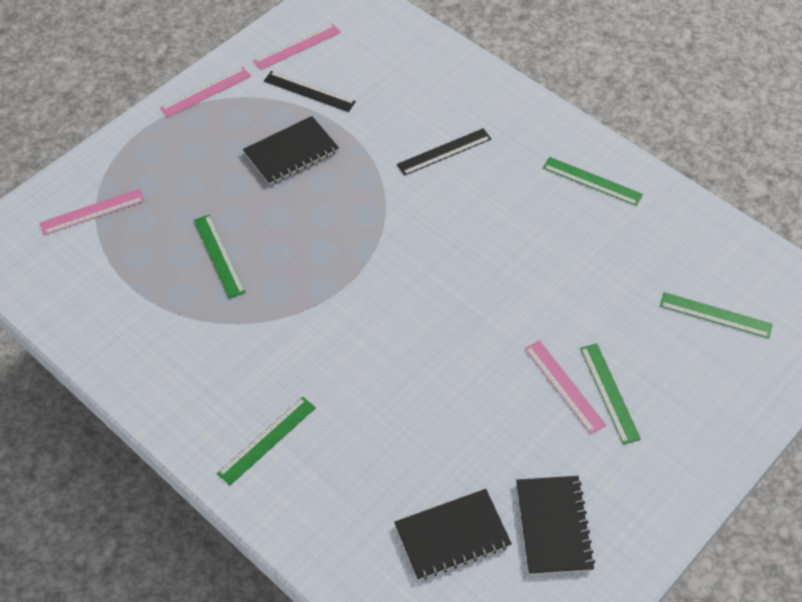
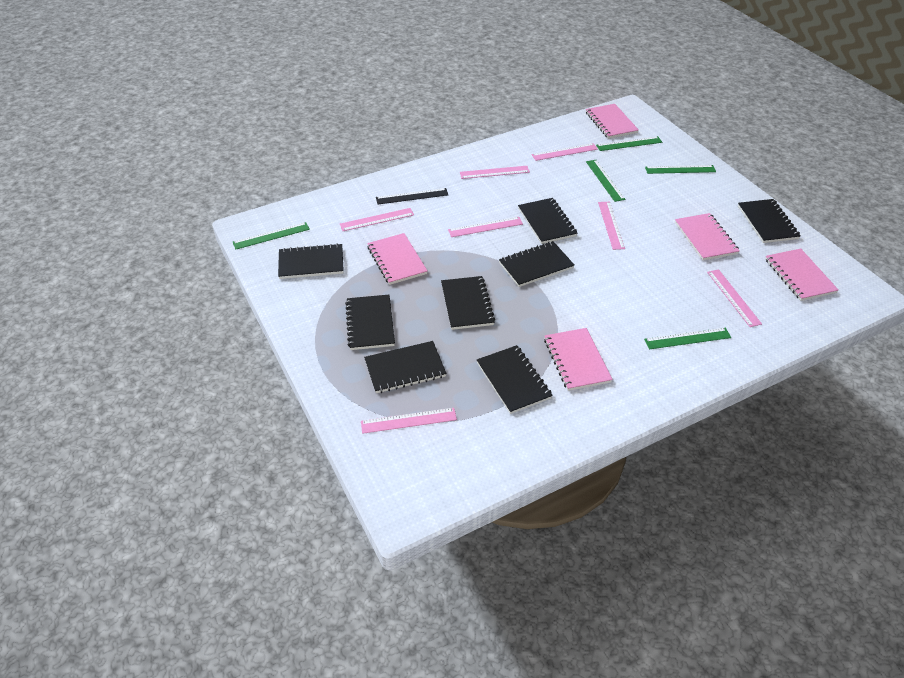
black notebook: 3 -> 8
black ruler: 2 -> 1
pink notebook: 0 -> 5
pink ruler: 4 -> 7

